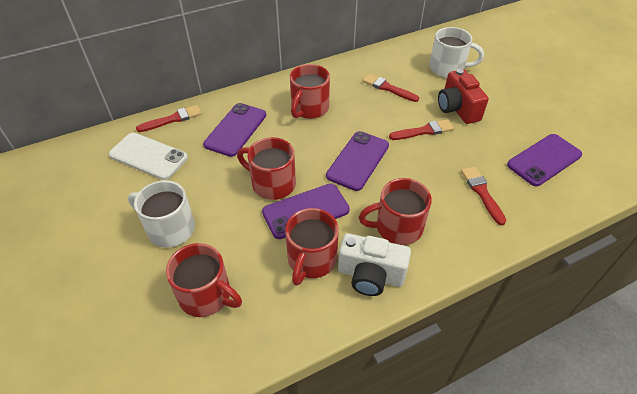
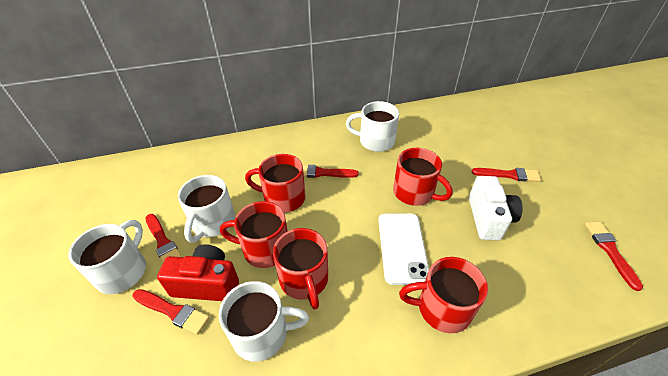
purple phone: 4 -> 0
red brush: 4 -> 5
white mug: 2 -> 4

